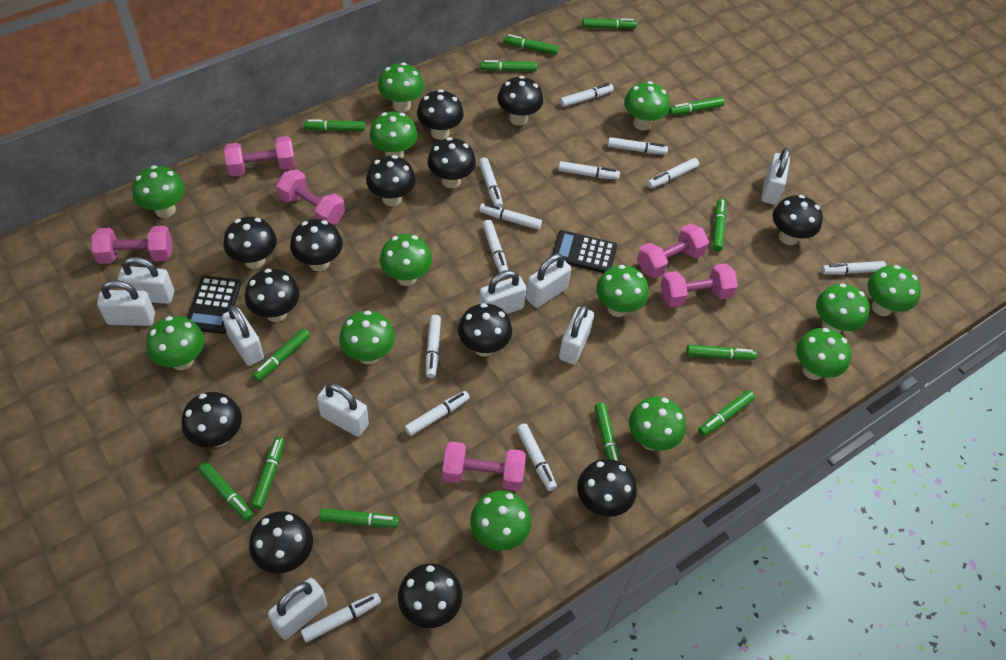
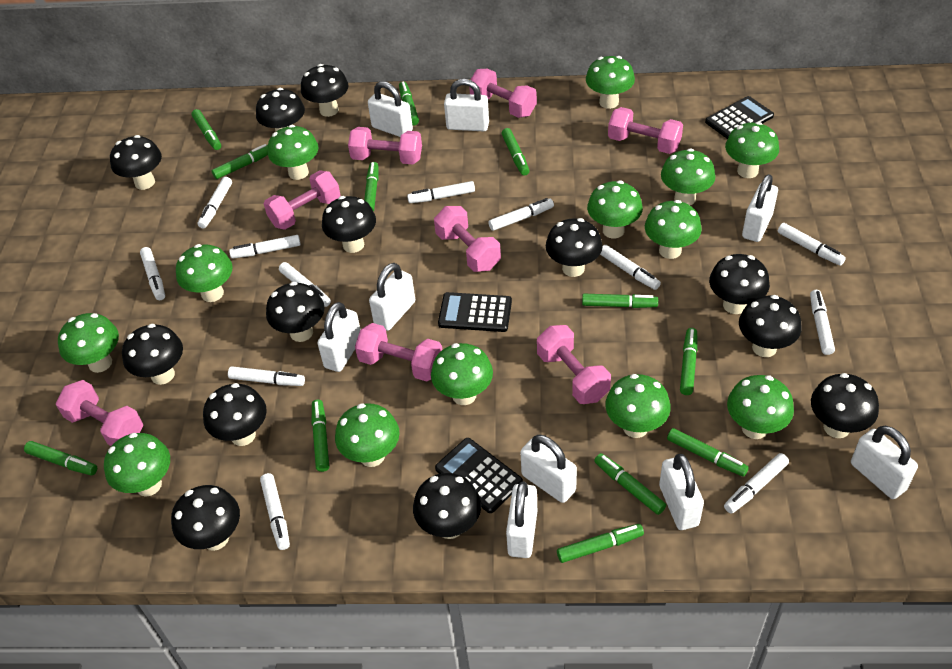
black calculator: 2 -> 3
green marker: 13 -> 12
pink dumbbell: 6 -> 8

